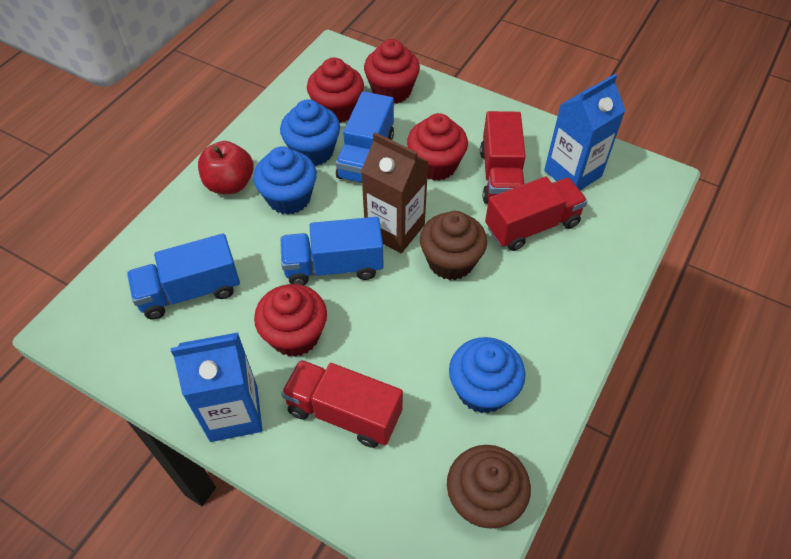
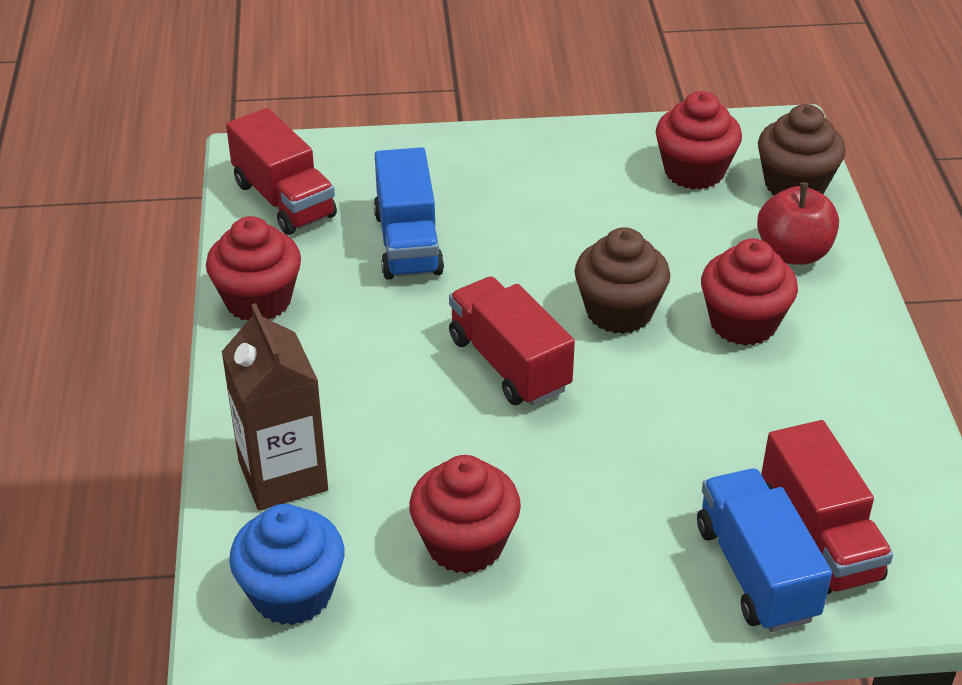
blue carton: 2 -> 0
blue cupcake: 3 -> 1
blue truck: 3 -> 2

